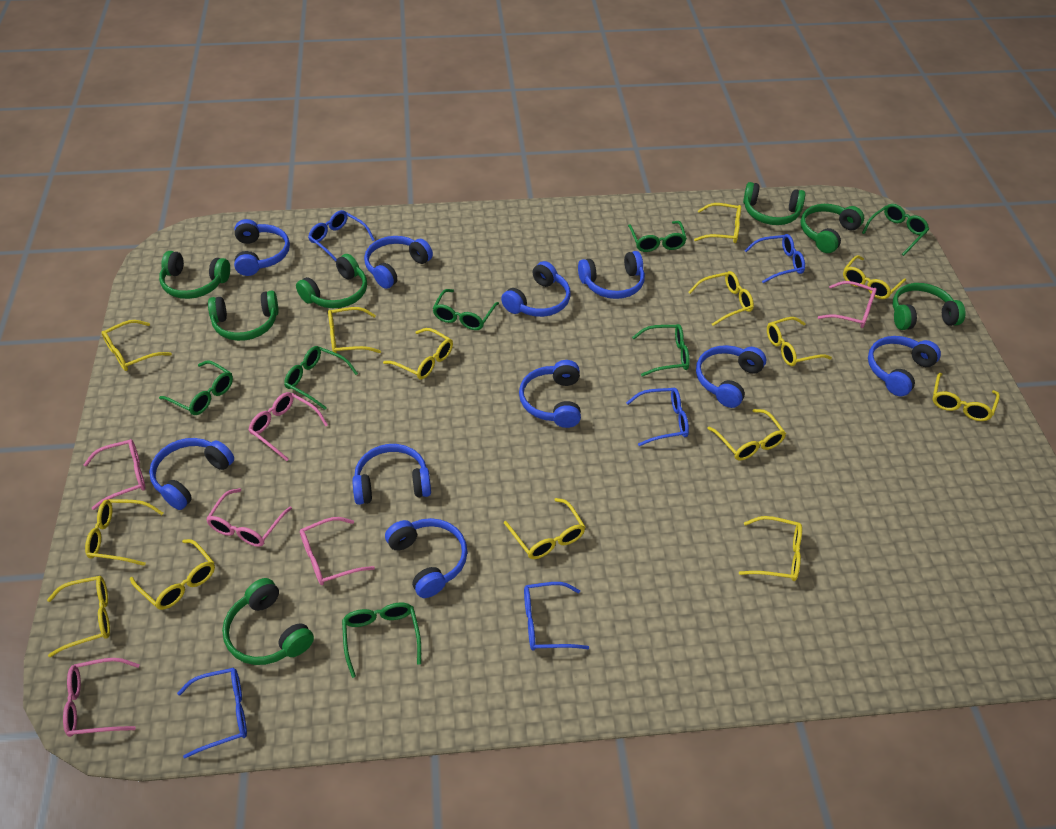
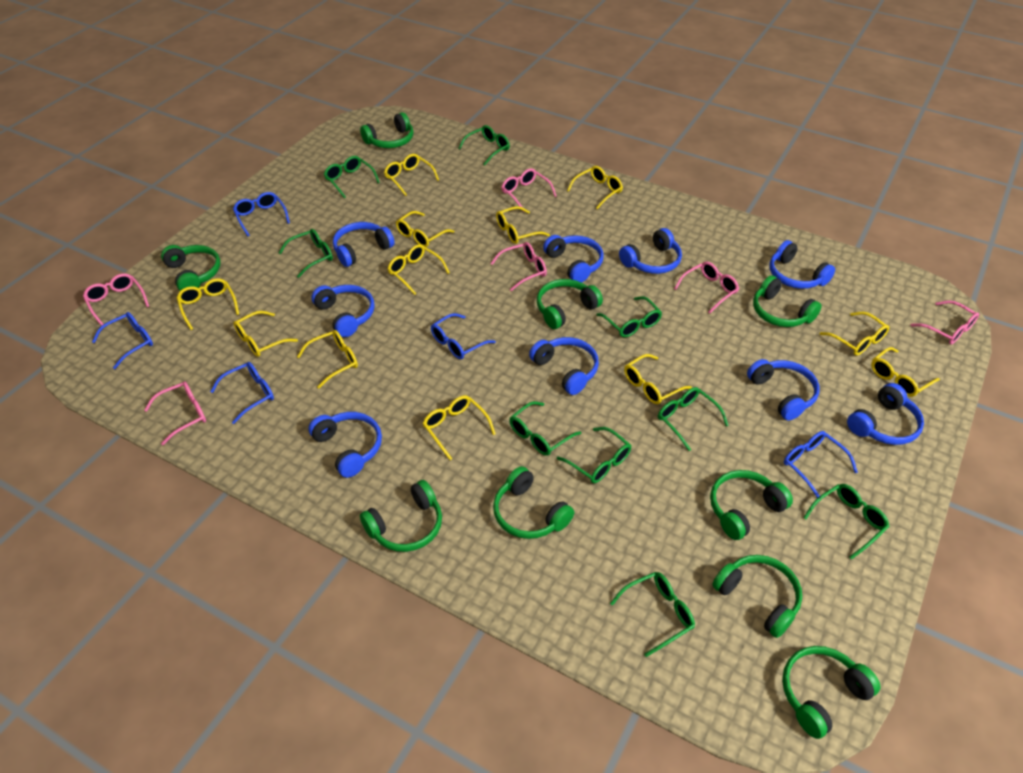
blue headphones: 10 -> 9
green glasses: 7 -> 9
green headphones: 7 -> 9
yellow glasses: 14 -> 12

